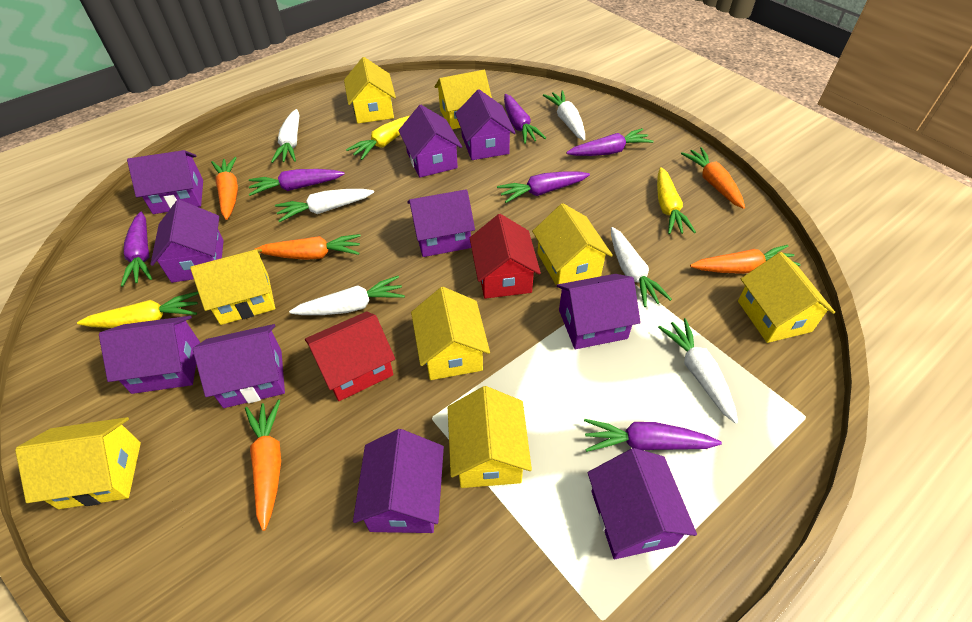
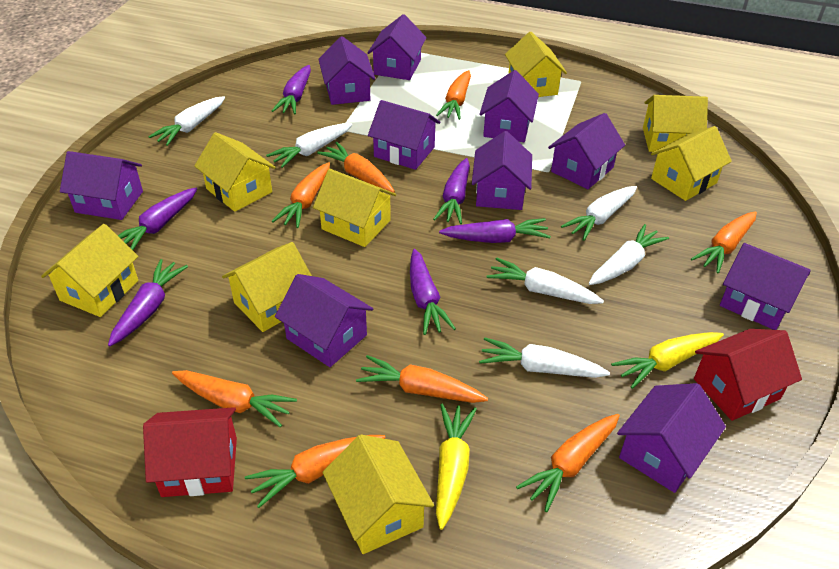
orange carrot: 5 -> 8
yellow carrot: 3 -> 2

